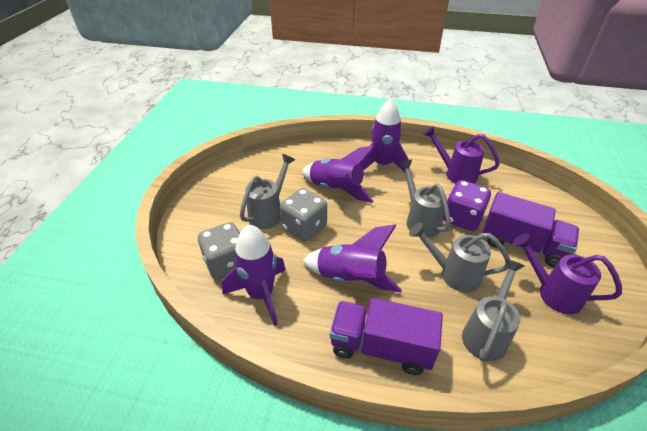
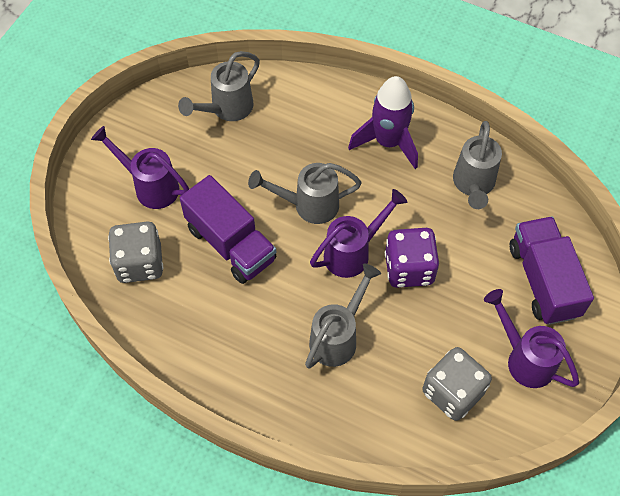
purple rocket: 4 -> 1
purple watering can: 2 -> 3

